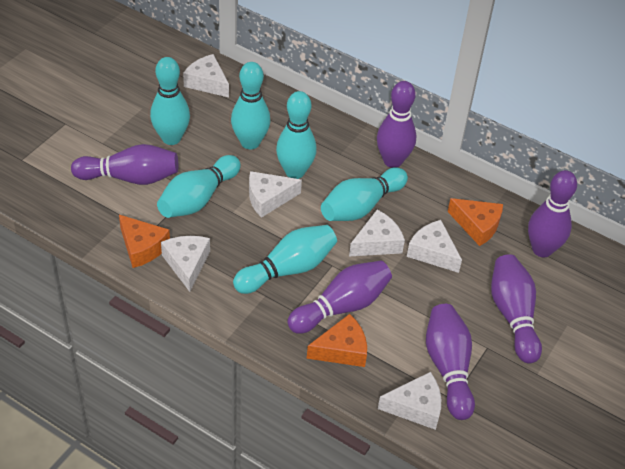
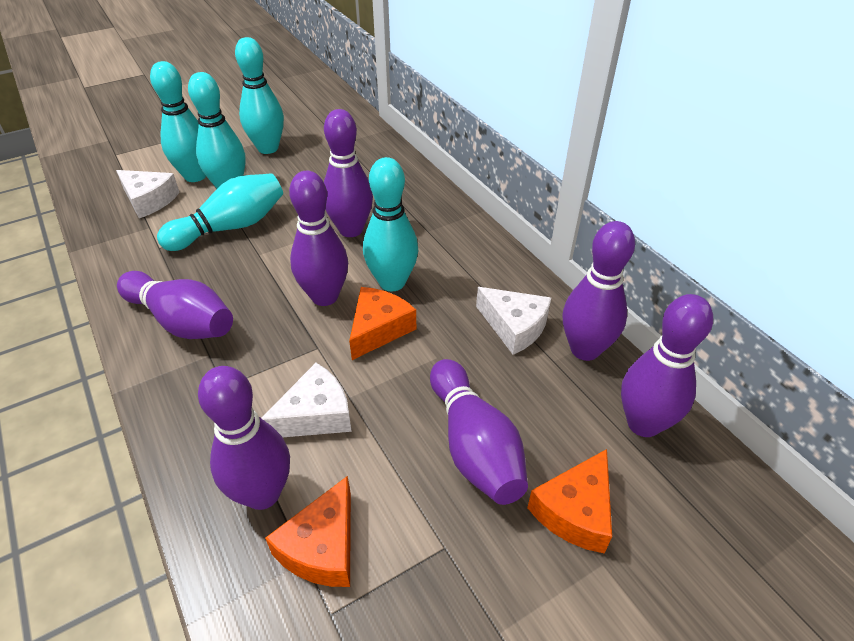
purple bowling pin: 6 -> 7
turquoise bowling pin: 6 -> 5
white cheese: 6 -> 3

